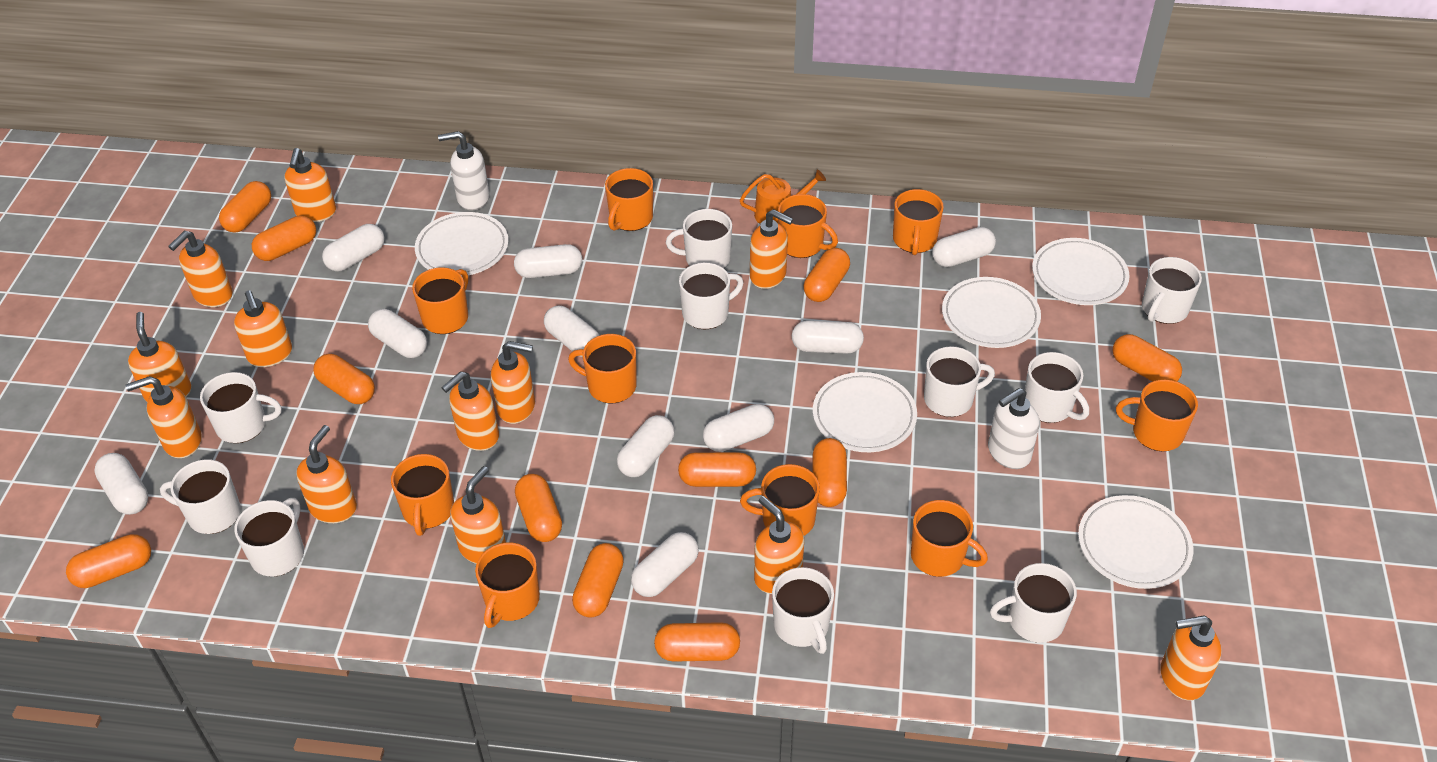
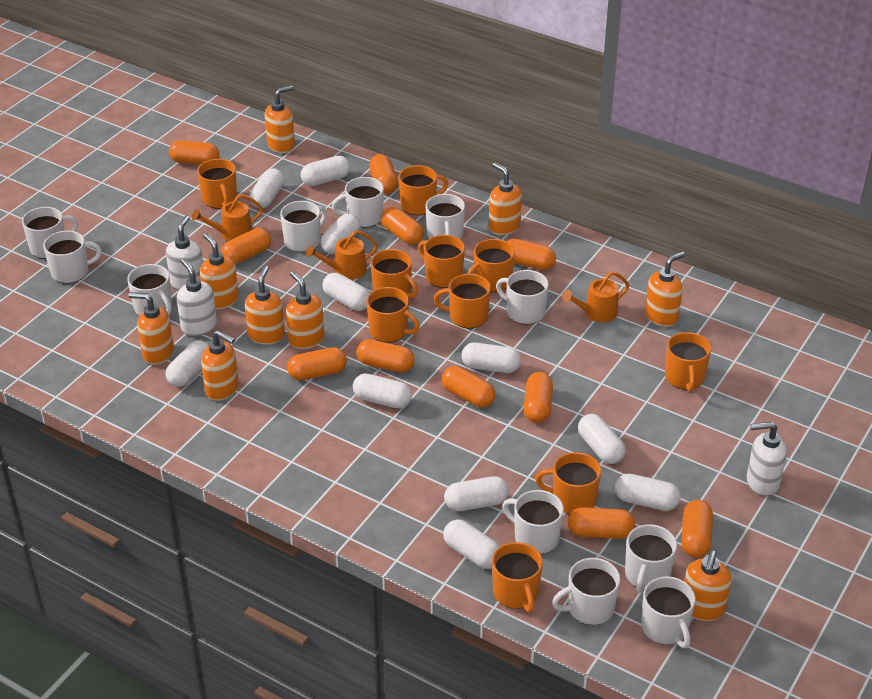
orange soap dispenser: 12 -> 9
orange watering can: 1 -> 3
white capsule: 10 -> 11
white mug: 10 -> 11
white plate: 5 -> 0
white soap dispenser: 2 -> 3

